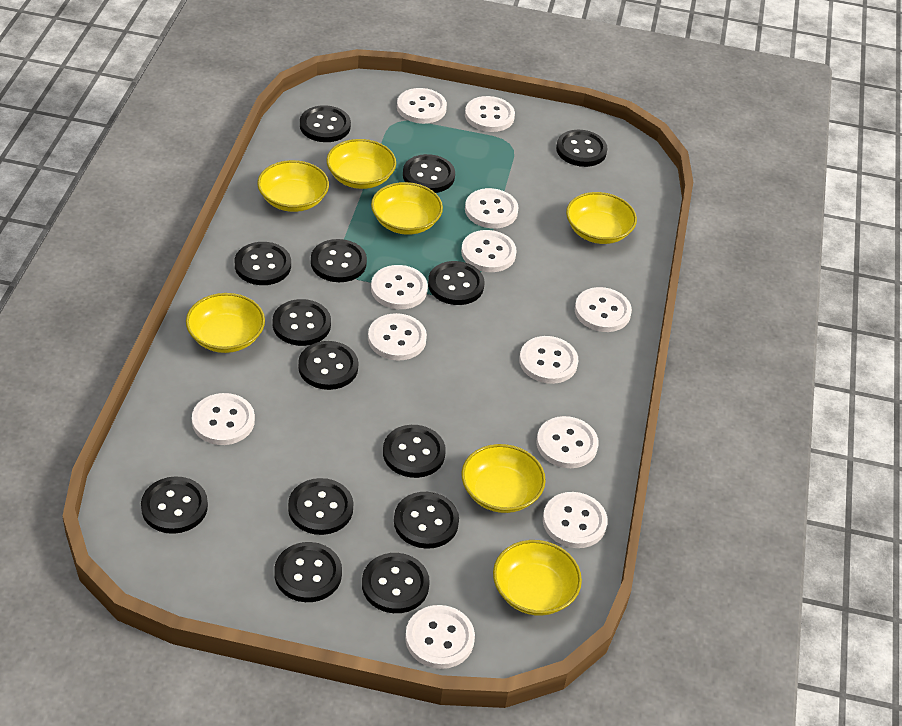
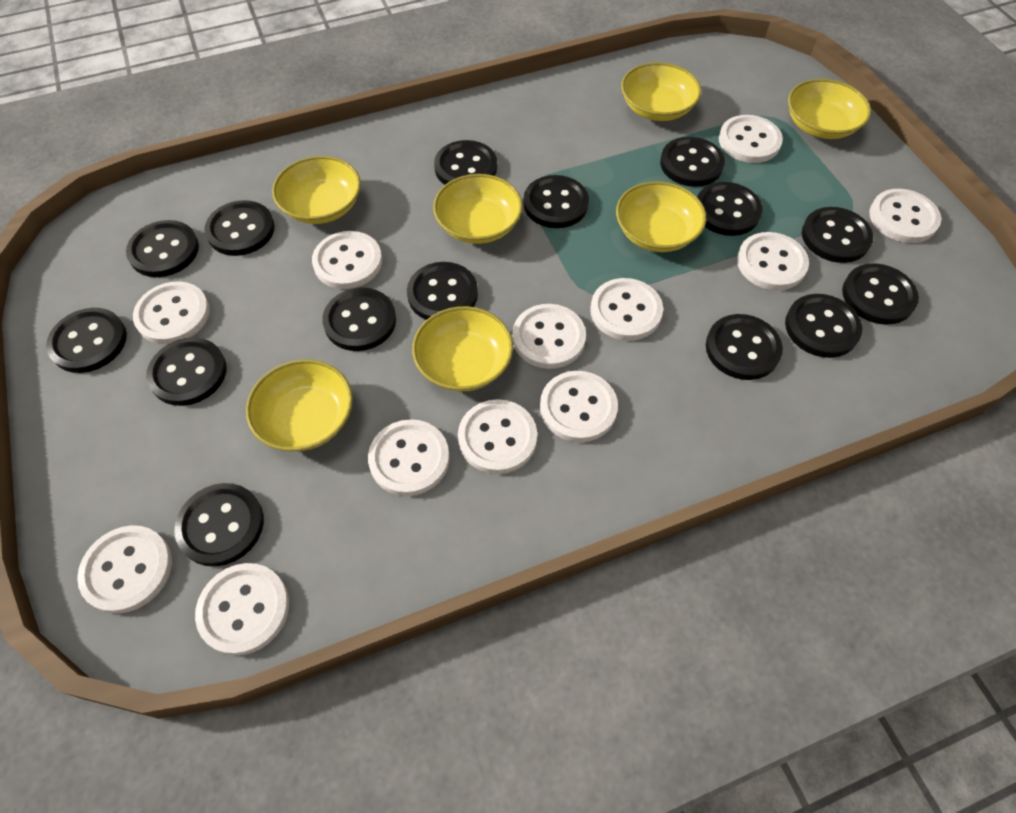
black button: 14 -> 15

